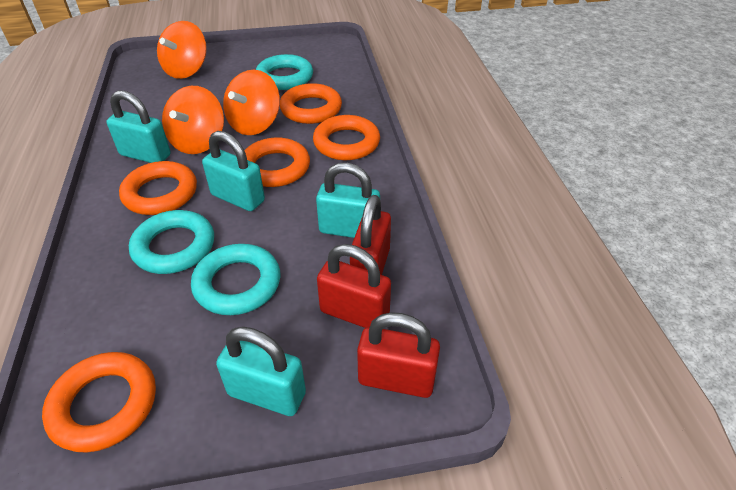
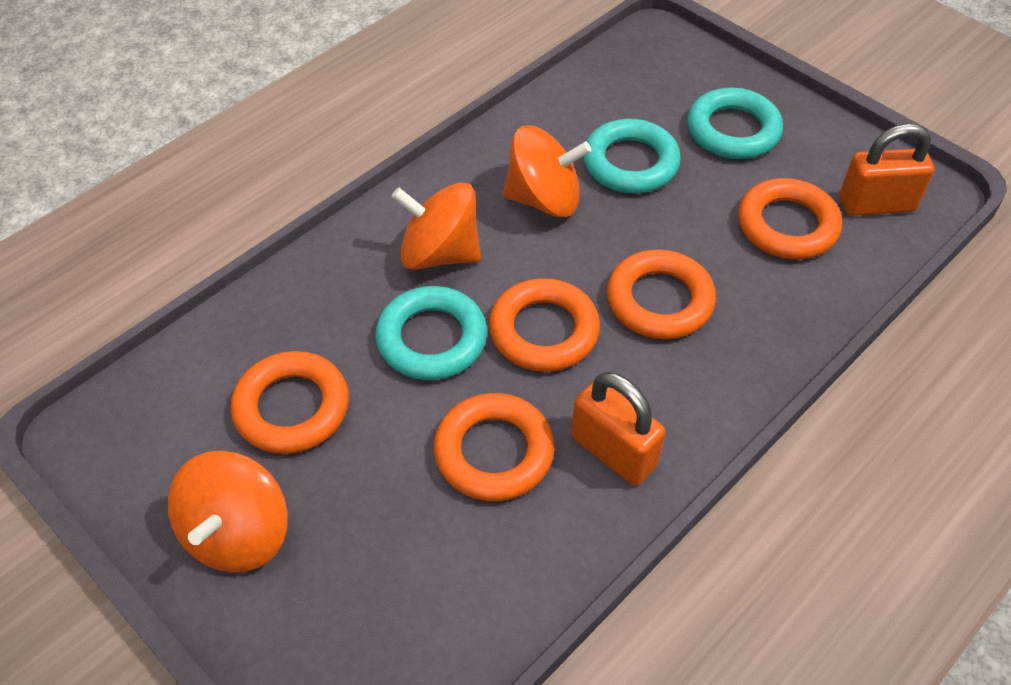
orange padlock: 0 -> 2
red padlock: 3 -> 0
turquoise padlock: 4 -> 0

